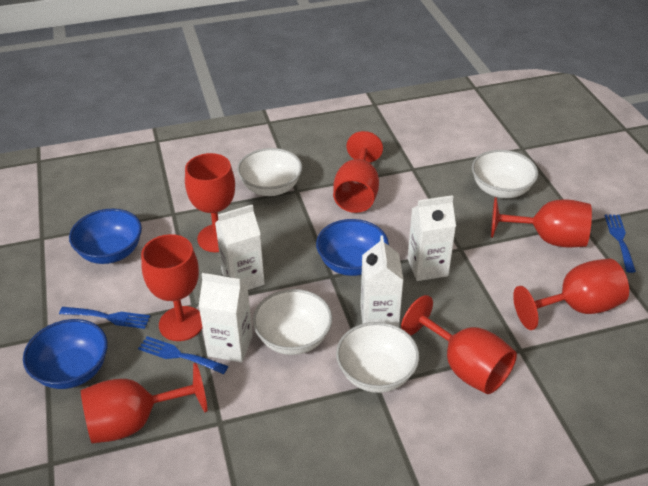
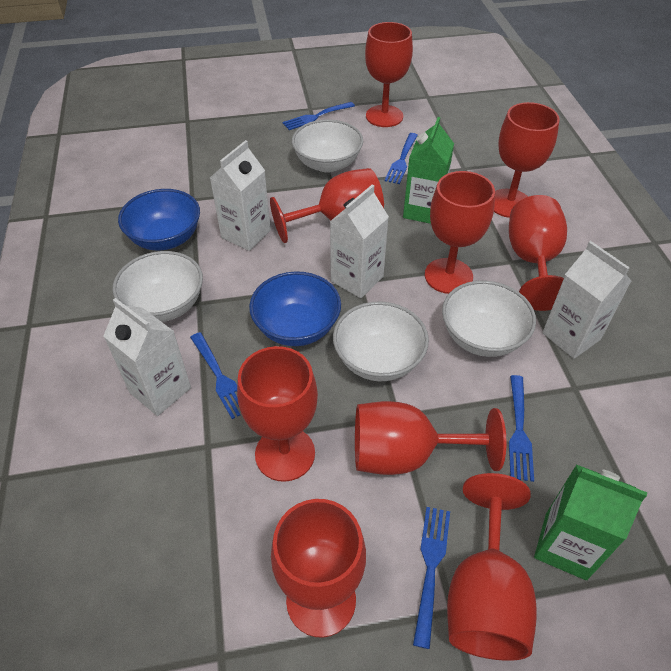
blue bowl: 3 -> 2
blue fork: 3 -> 5
green carton: 0 -> 2
red goblet: 7 -> 9

